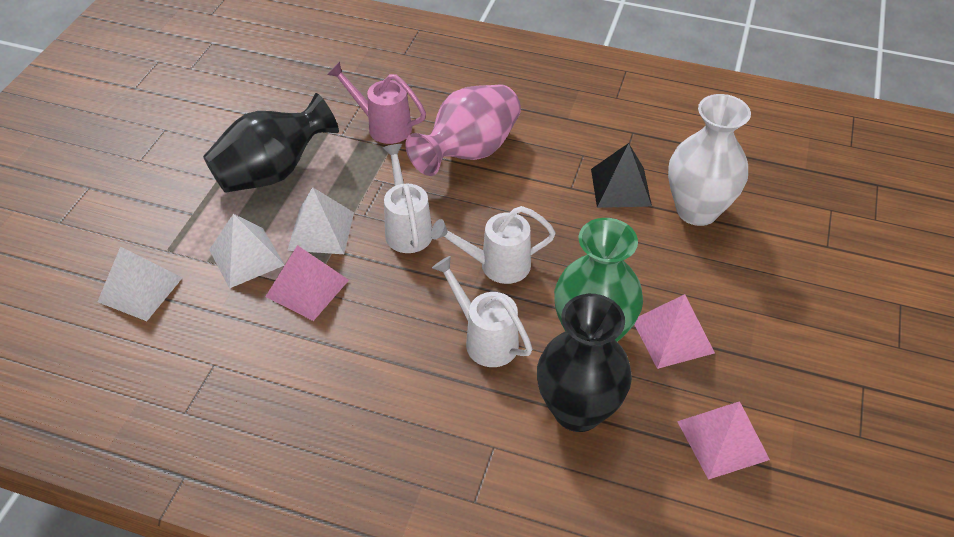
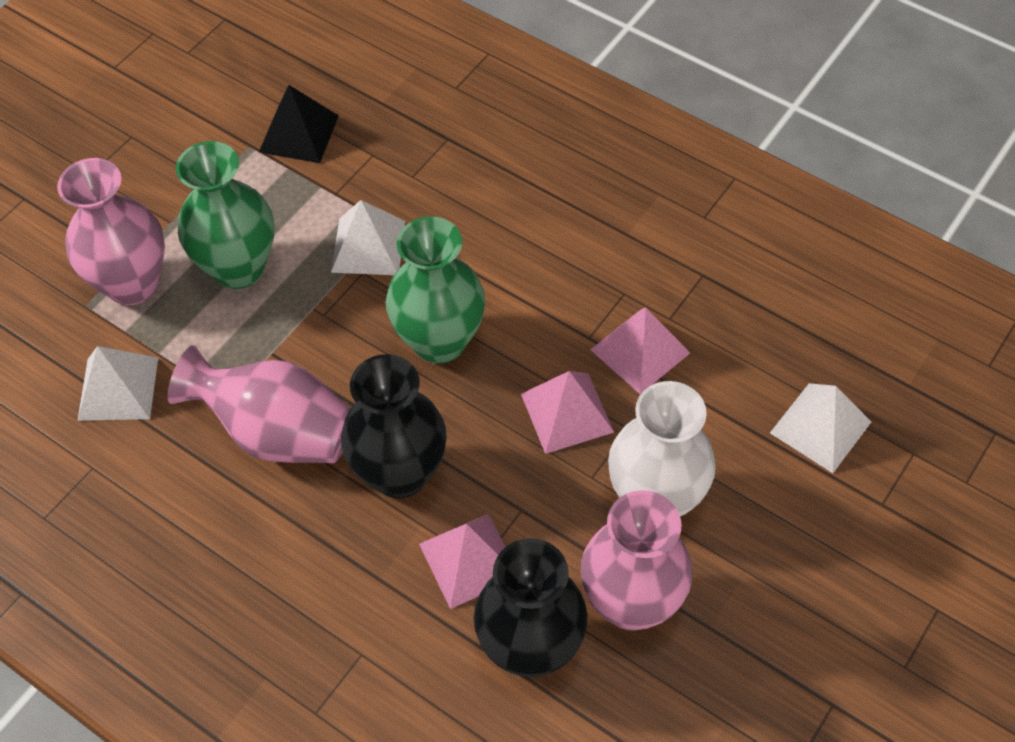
green vase: 1 -> 2
pink vase: 1 -> 3
pink watering can: 1 -> 0
white watering can: 3 -> 0

